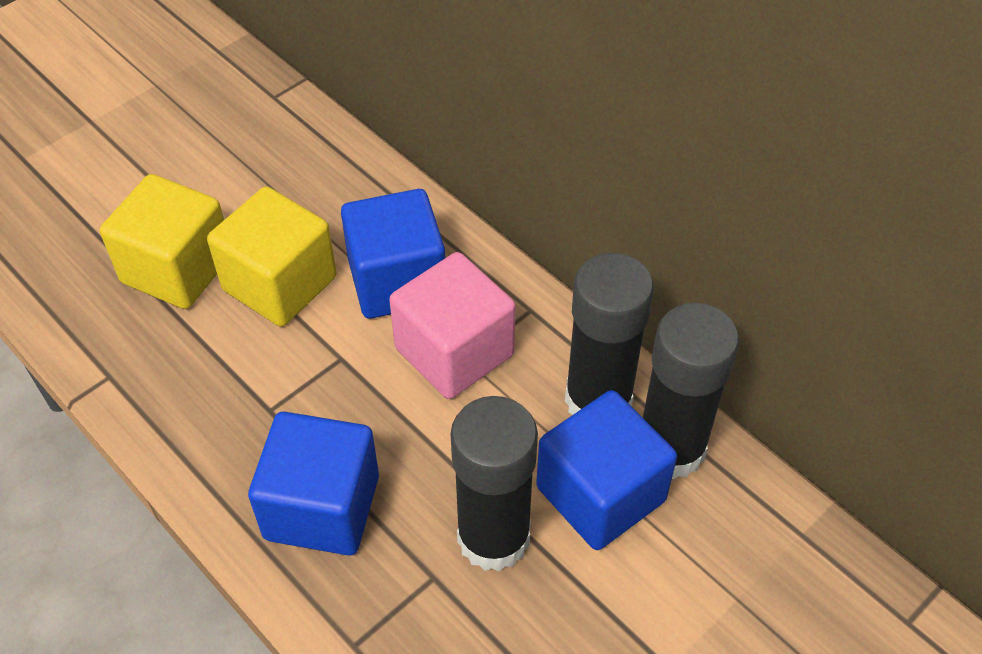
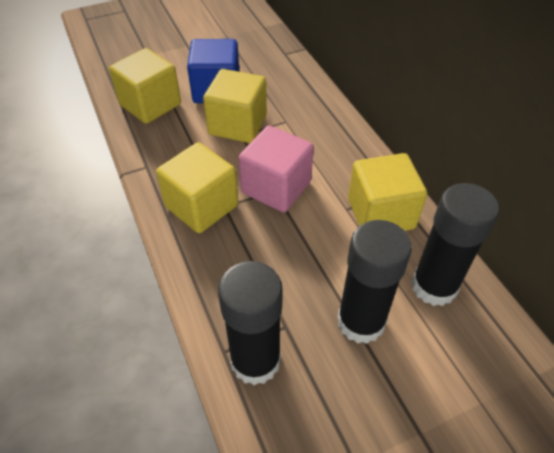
blue cube: 3 -> 1
yellow cube: 2 -> 4

